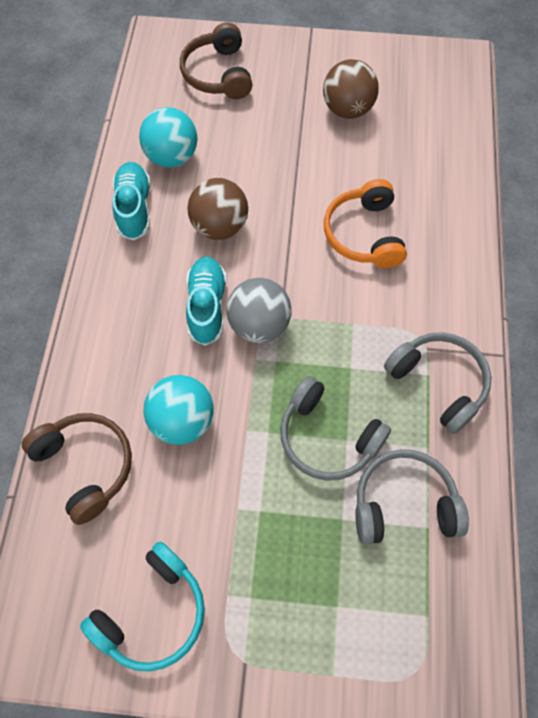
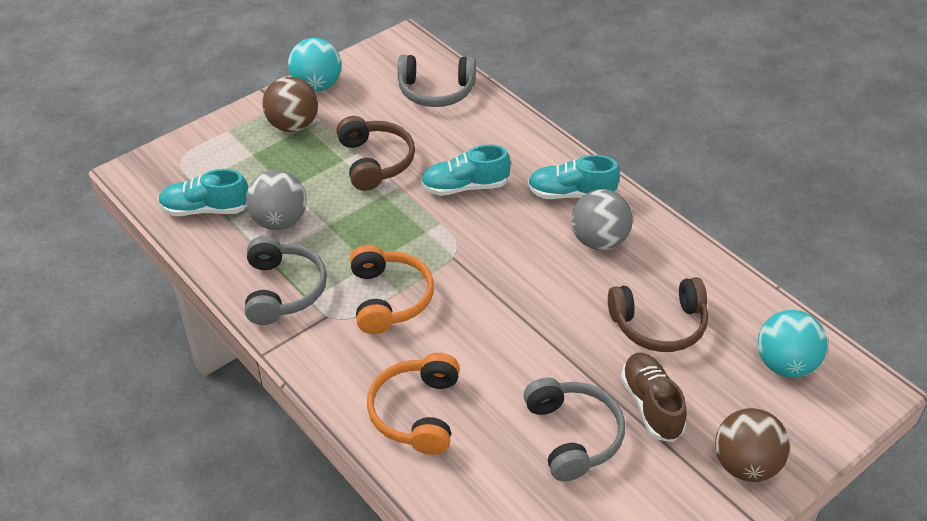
brown shoe: 0 -> 1
grey ball: 1 -> 2
orange headphones: 1 -> 2
turquoise headphones: 1 -> 0
turquoise shoe: 2 -> 3

